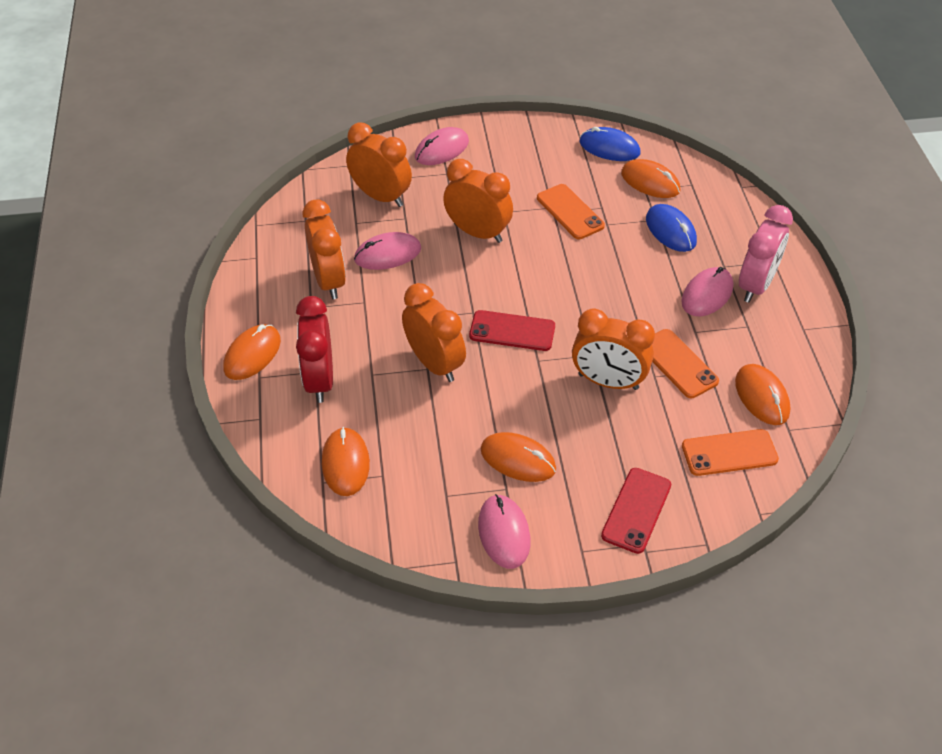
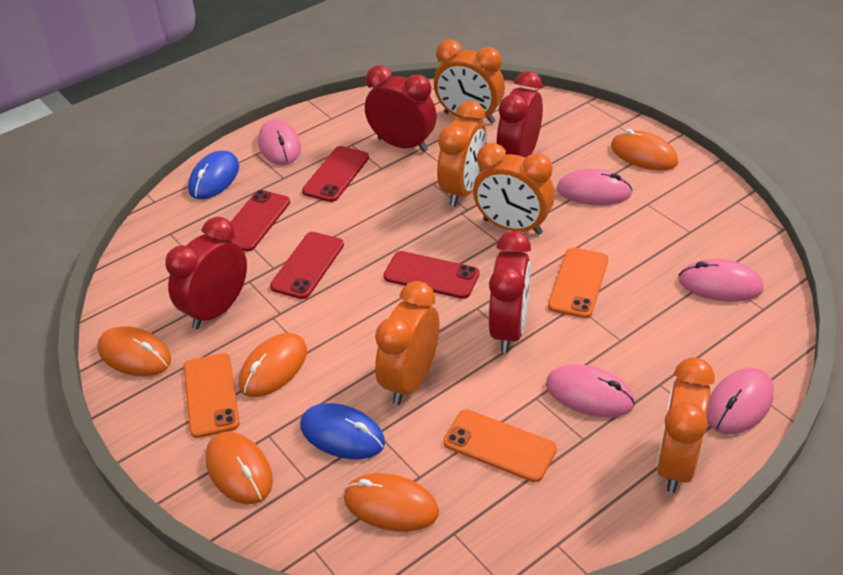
pink clock: 1 -> 0
pink mouse: 4 -> 5
red clock: 1 -> 4
red phone: 2 -> 4

